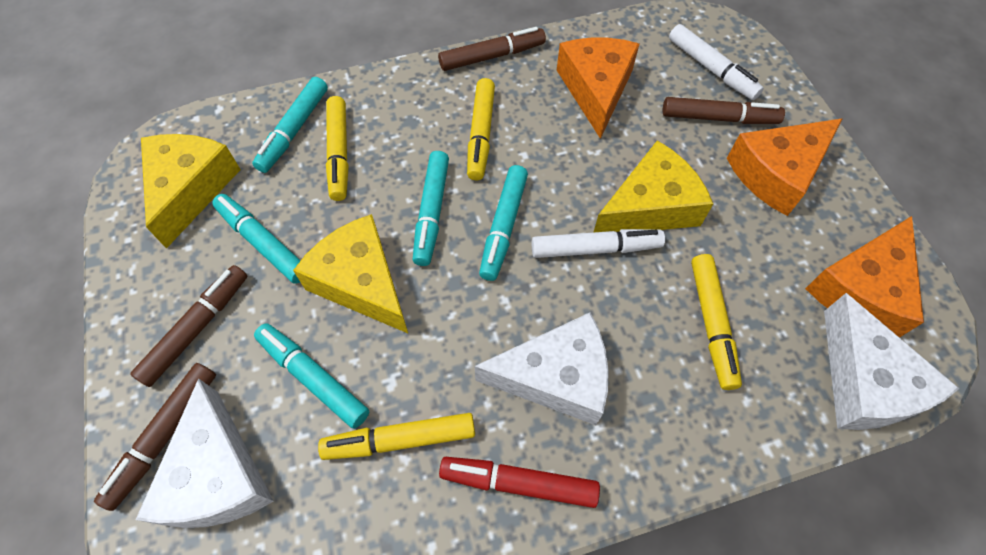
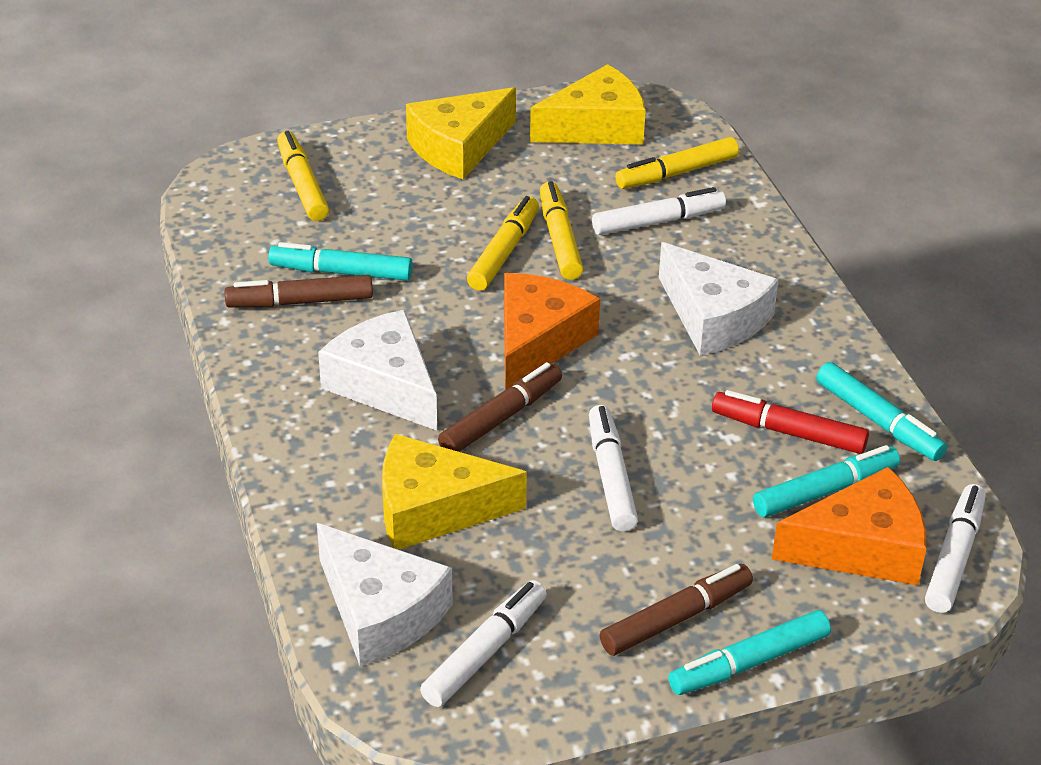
brown marker: 4 -> 3
orange cheese: 3 -> 2
turquoise marker: 5 -> 4
white marker: 2 -> 4

